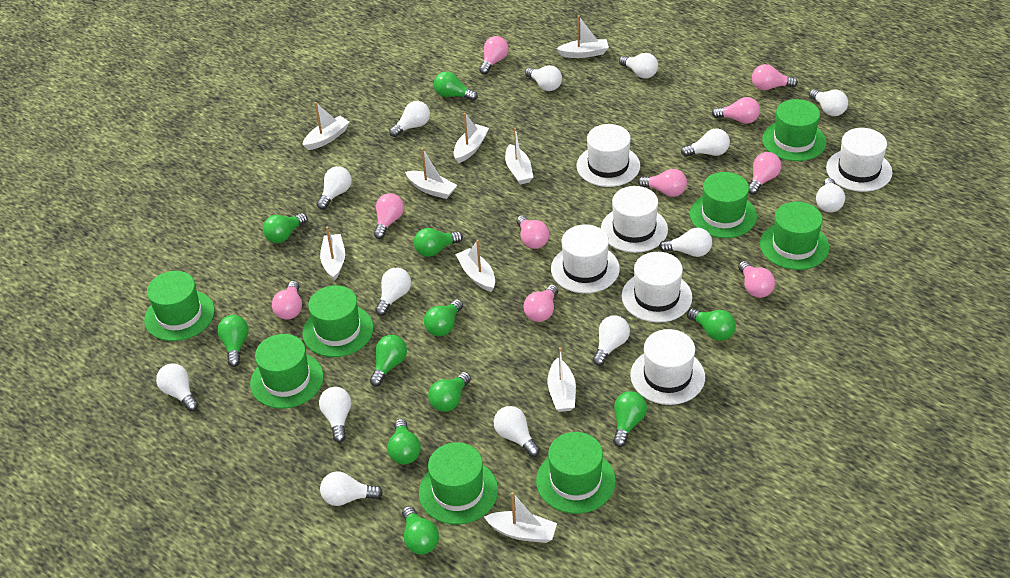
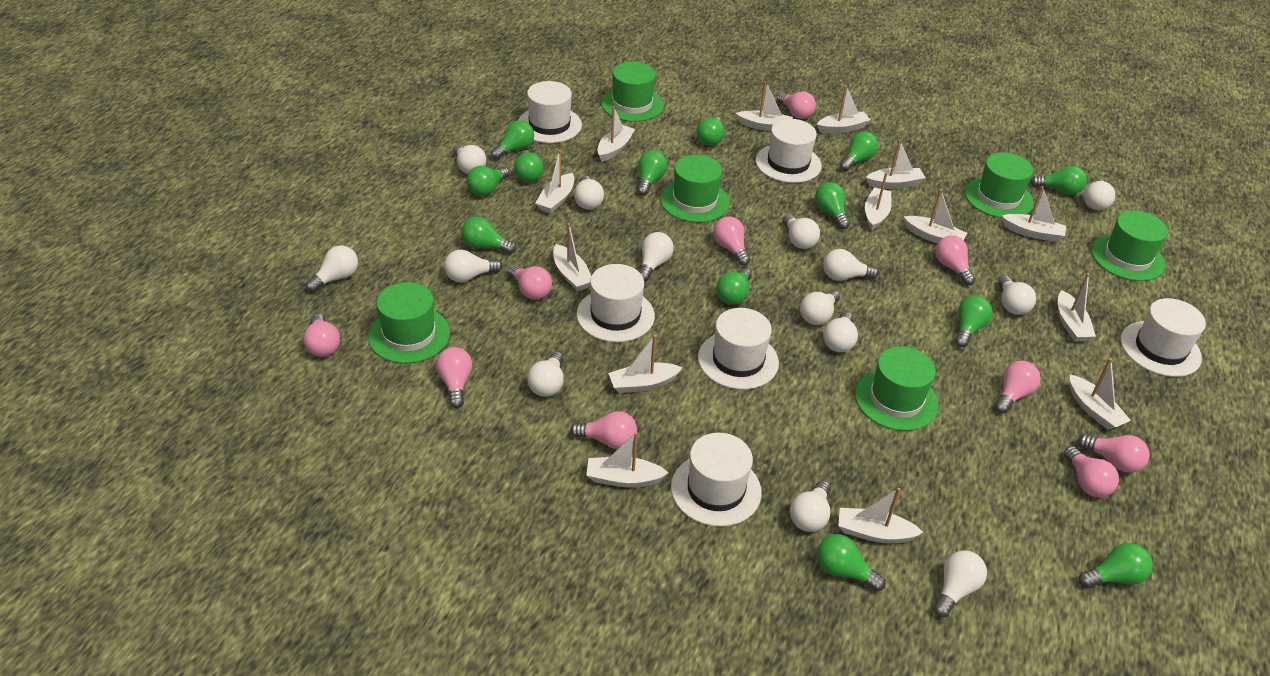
green hat: 8 -> 6
green light bulb: 11 -> 13
white boat: 9 -> 14

